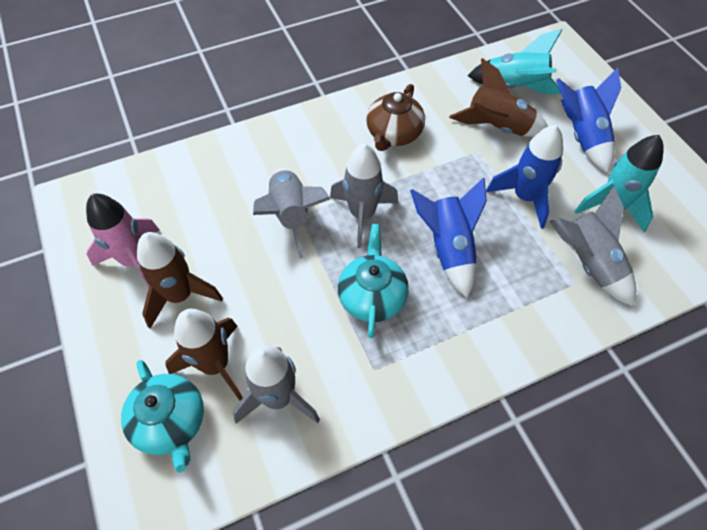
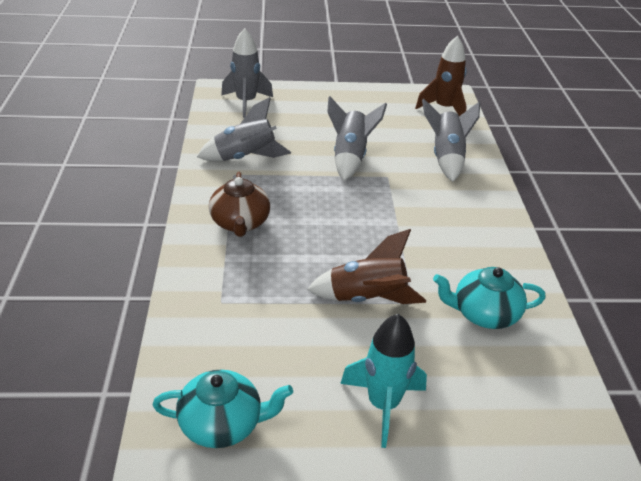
blue rocket: 3 -> 0
brown rocket: 3 -> 2
pink rocket: 1 -> 0
turquoise rocket: 2 -> 1

